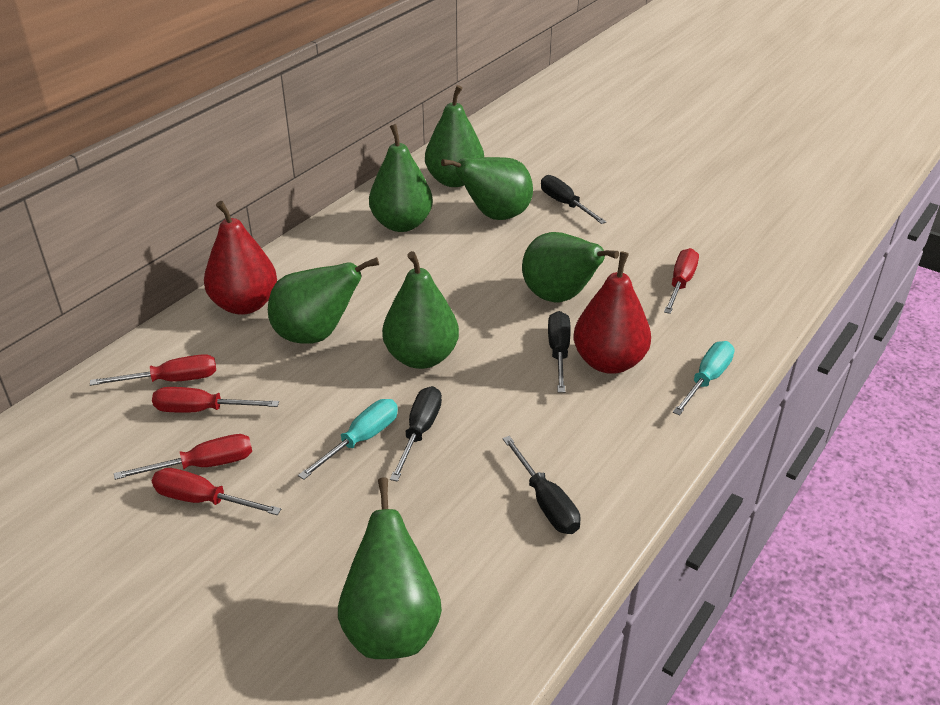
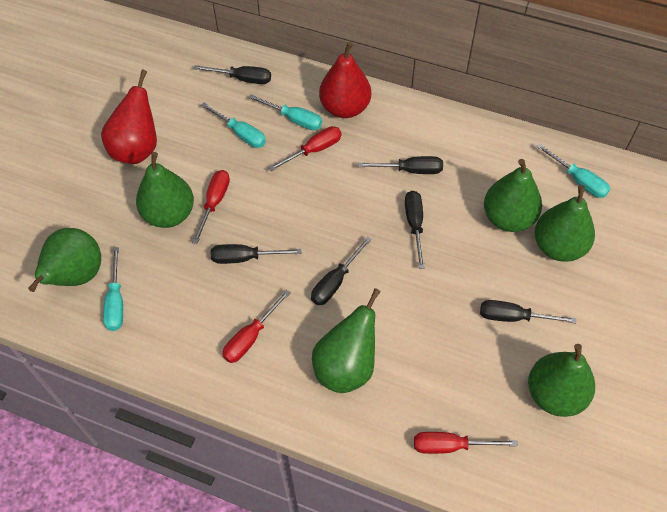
black screwdriver: 4 -> 6
green pear: 7 -> 6
red screwdriver: 5 -> 4
turquoise screwdriver: 2 -> 4

